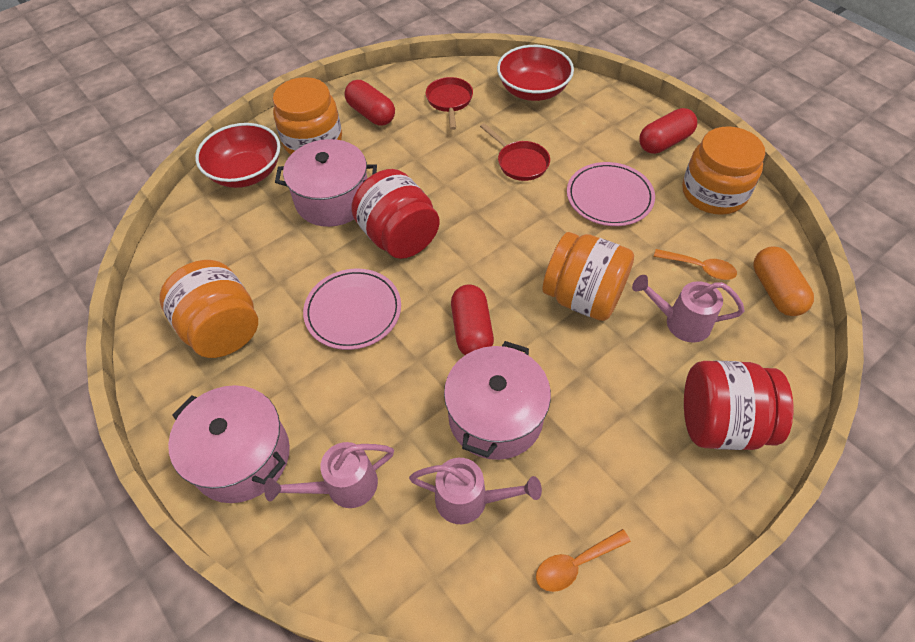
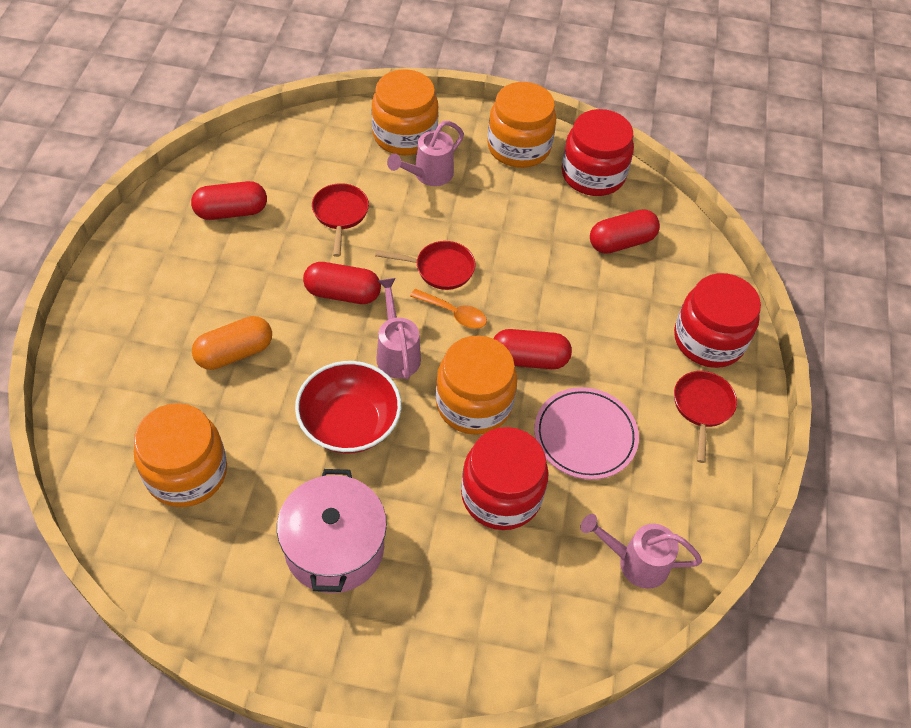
orange spoon: 2 -> 1
pink plate: 2 -> 1
pink pot: 3 -> 1
red bowl: 2 -> 1
red capsule: 3 -> 4
red jar: 2 -> 3
red pan: 2 -> 3

